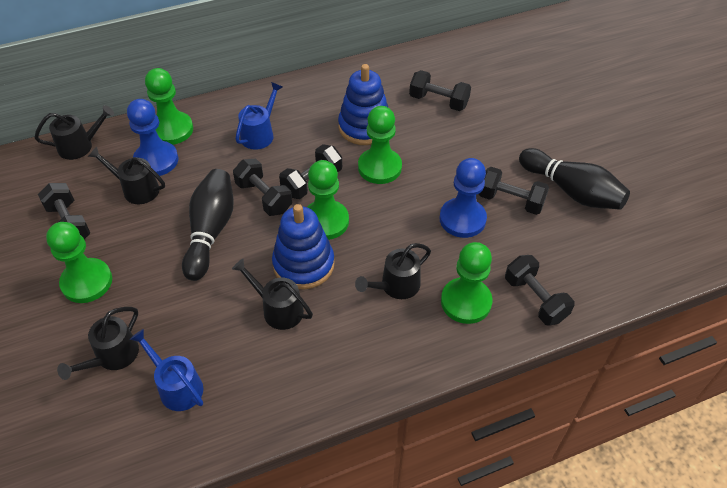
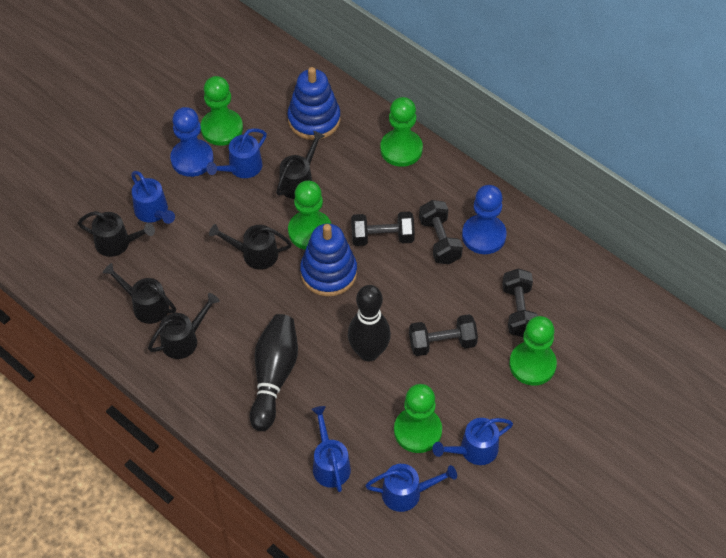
black dumbbell: 6 -> 4
blue watering can: 2 -> 5

